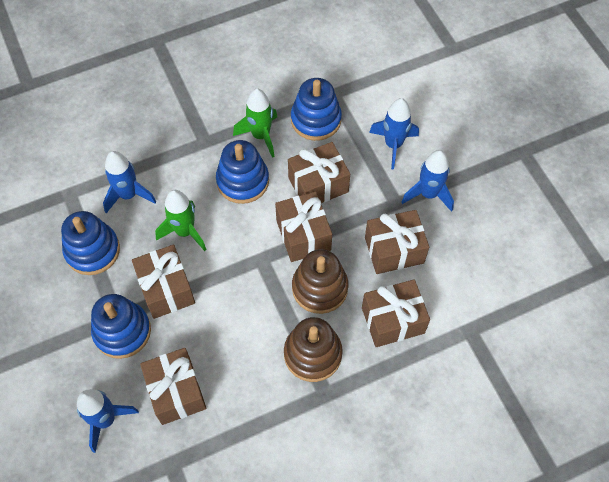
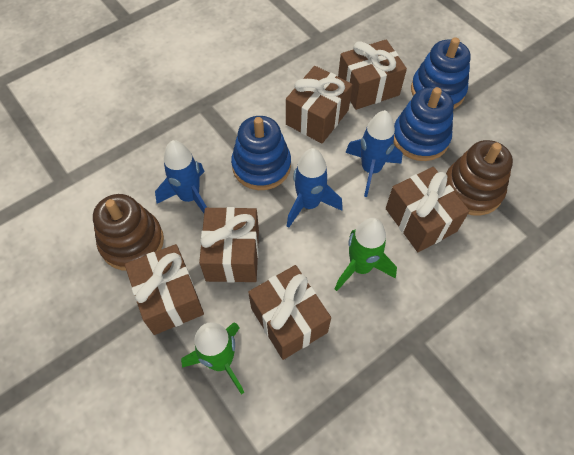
blue rocket: 4 -> 3
blue stacking toy: 4 -> 3

